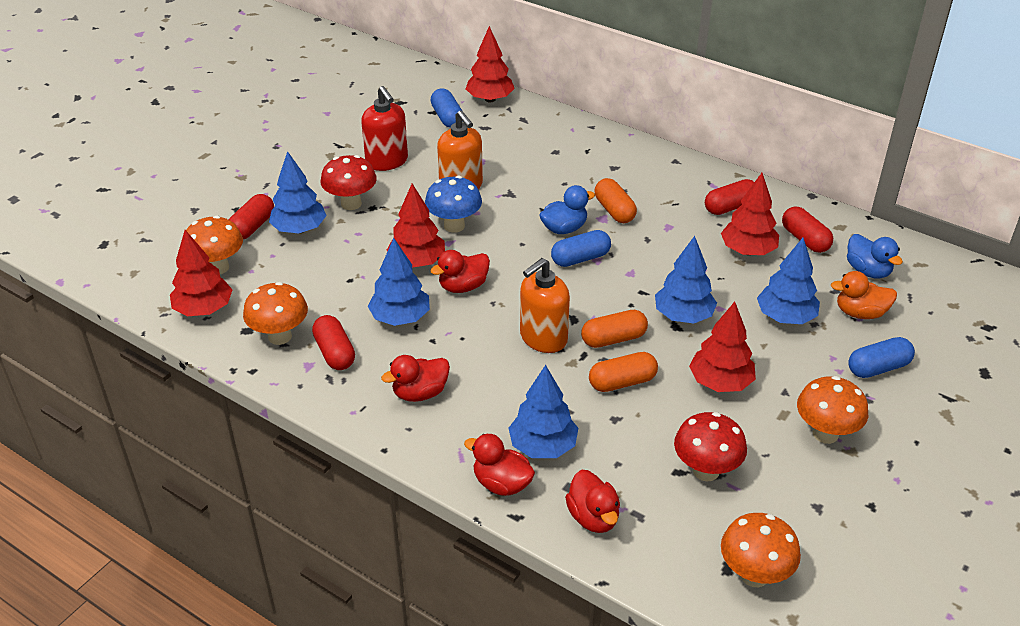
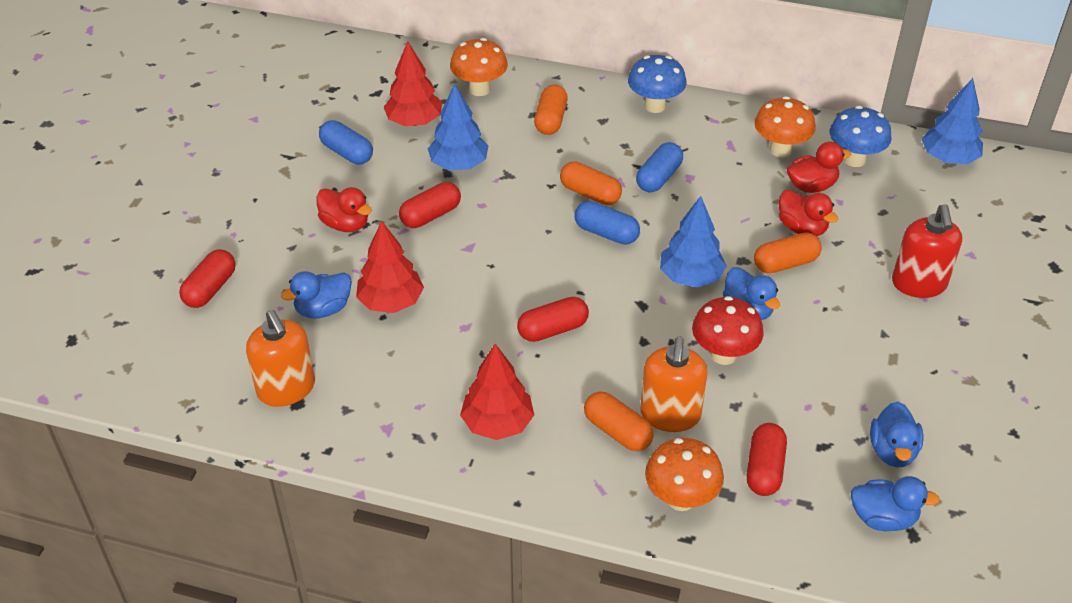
blue duck: 2 -> 4
blue mushroom: 1 -> 2
blue tree: 5 -> 3
orange capsule: 3 -> 4
orange duck: 1 -> 0
orange mushroom: 4 -> 3
red duck: 4 -> 3
red mushroom: 2 -> 1
red tree: 5 -> 3

